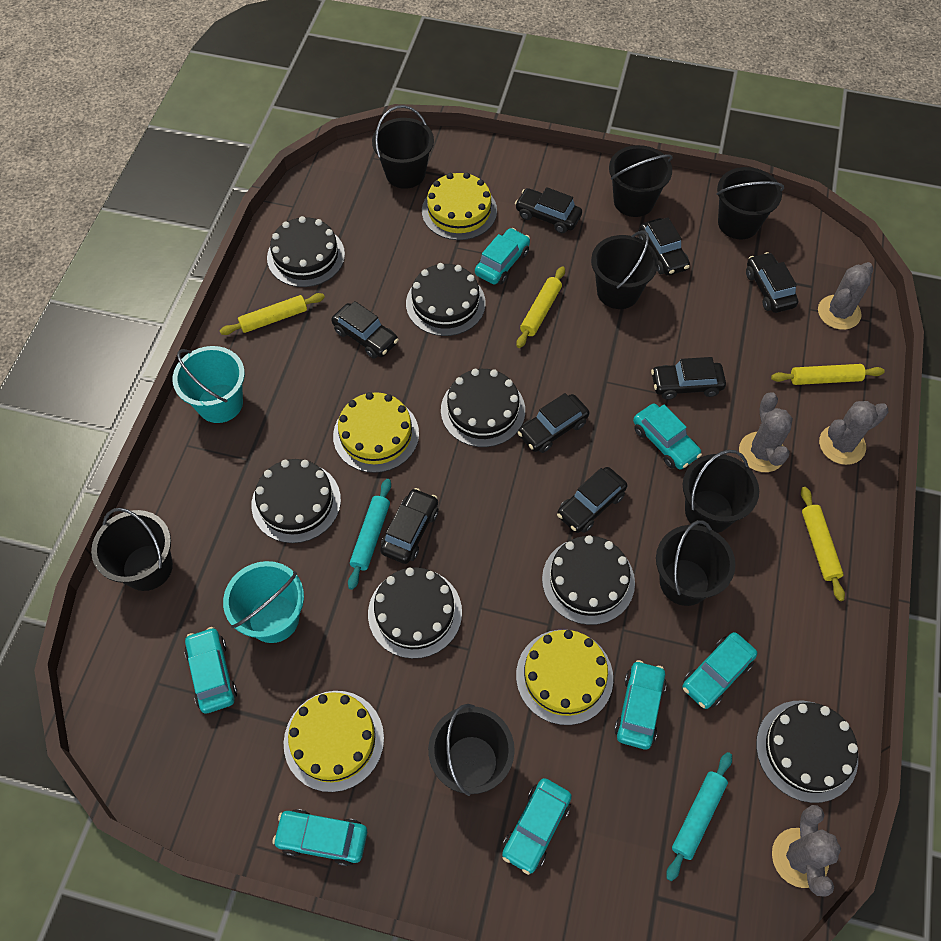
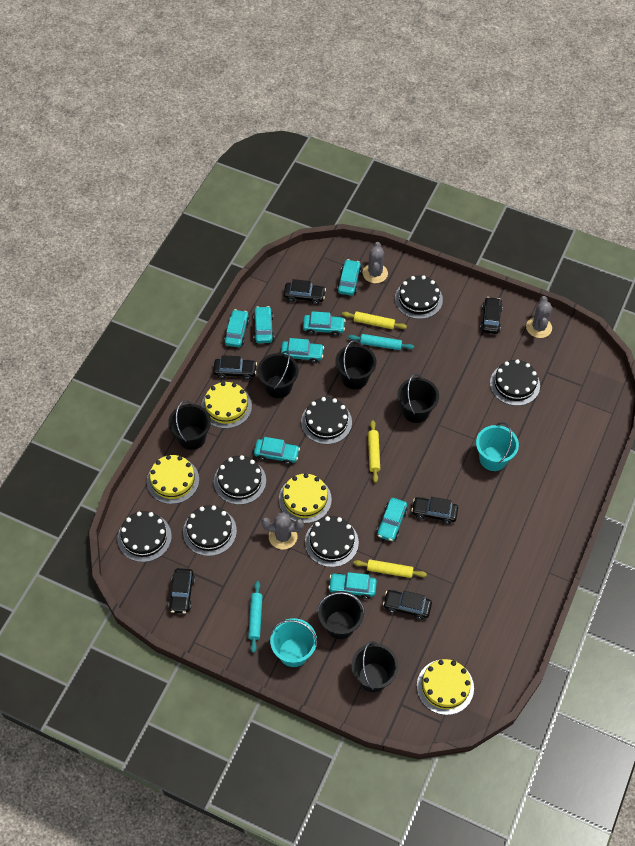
black bucket: 8 -> 6
black car: 8 -> 6
grey cactus: 4 -> 3
turquoise car: 7 -> 8
yellow rolling pin: 4 -> 3

